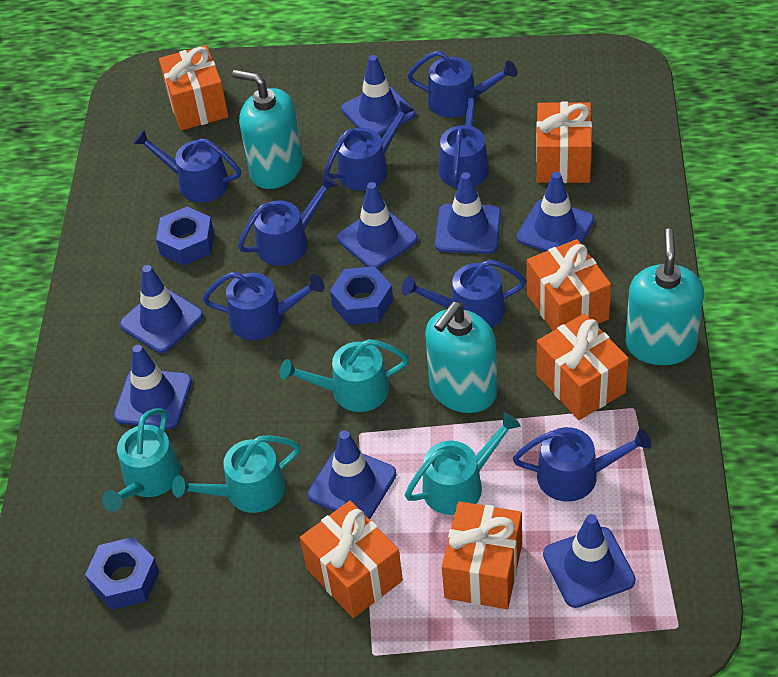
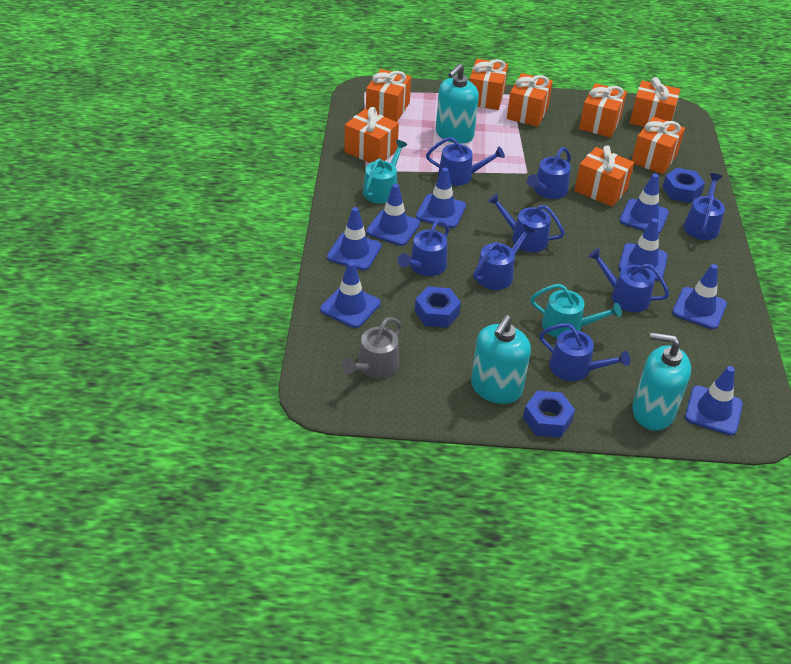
grey watering can: 0 -> 1
orange gift: 6 -> 8
turquoise watering can: 4 -> 2

